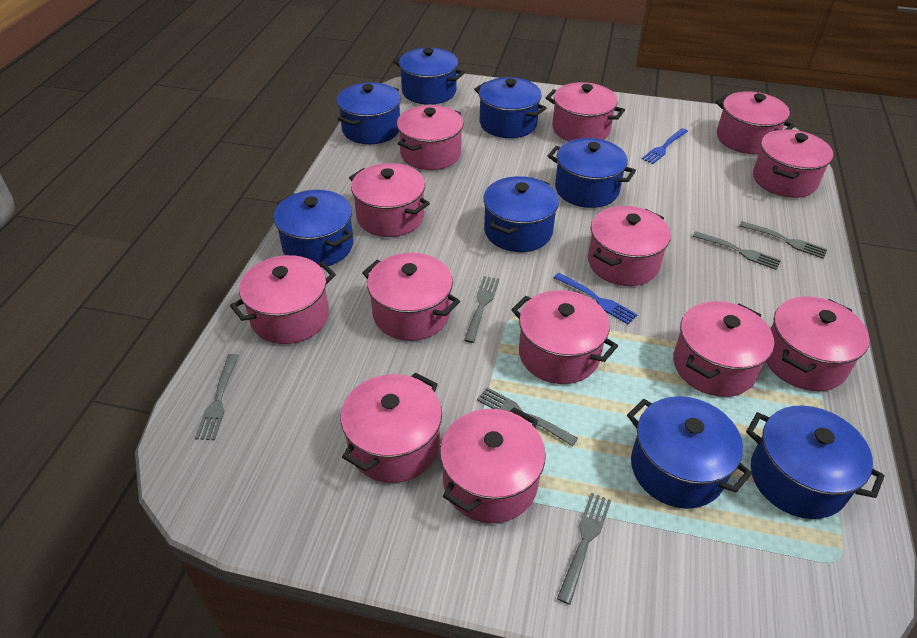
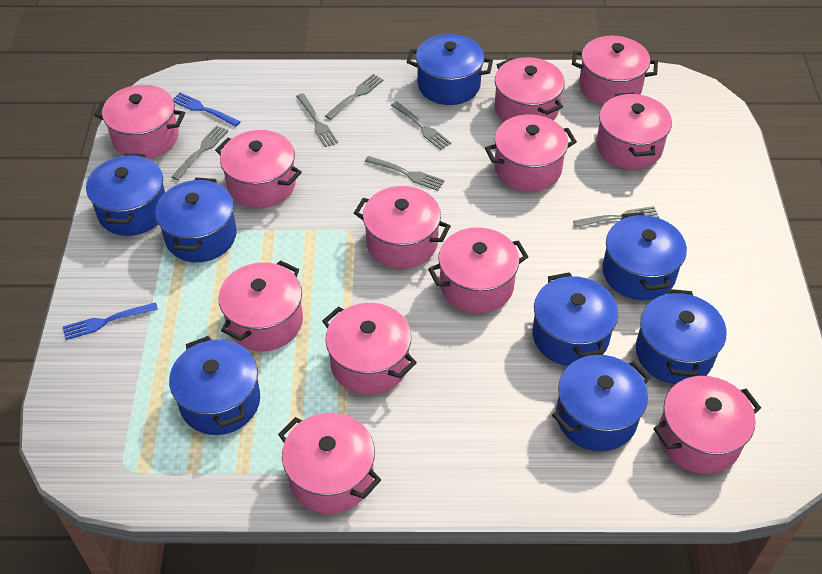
pink pot: 13 -> 12

